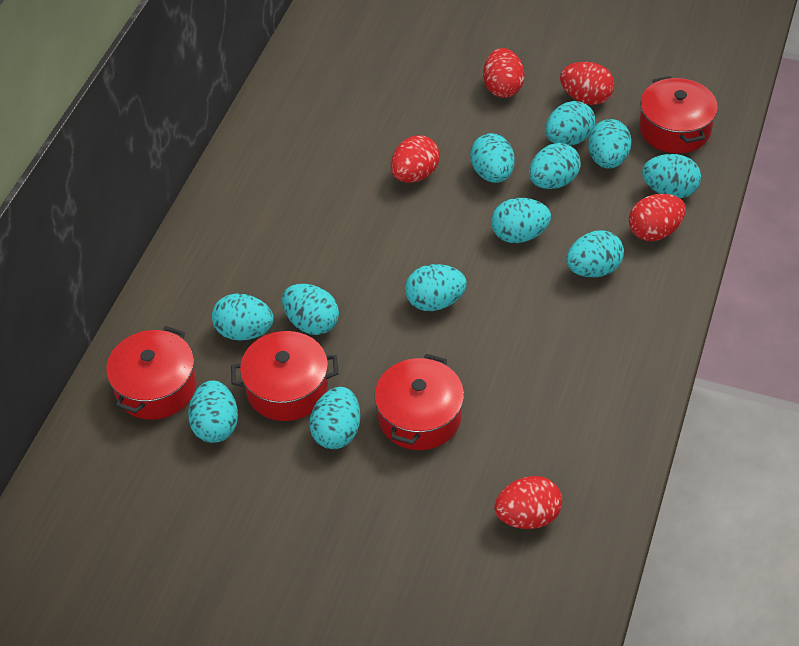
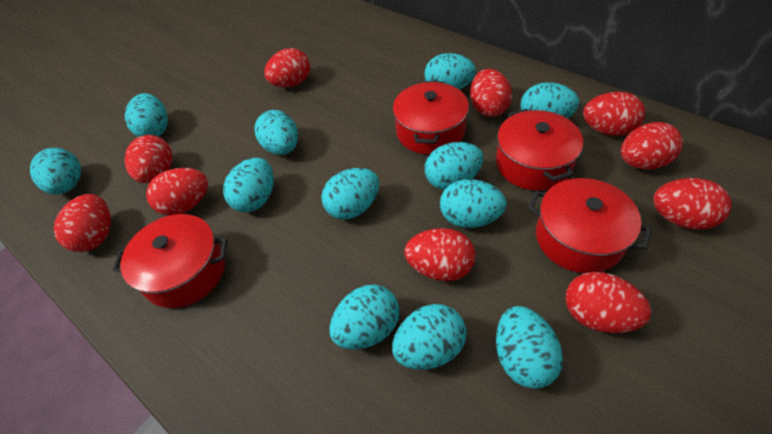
red egg: 5 -> 10

